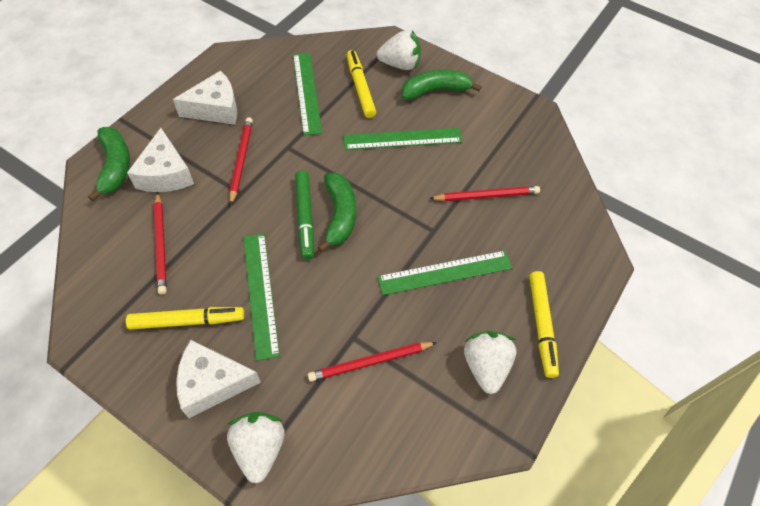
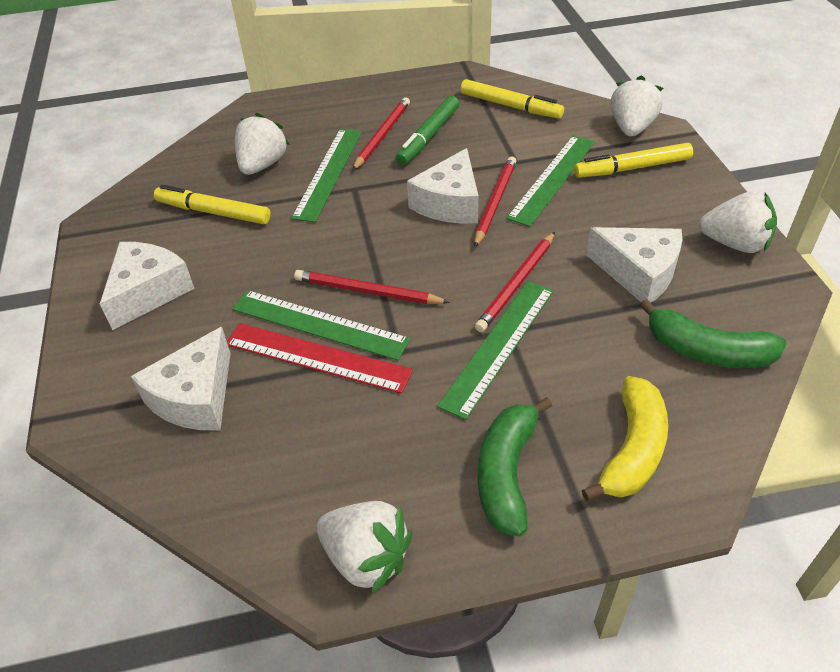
green banana: 3 -> 2
red ruler: 0 -> 1
white cheese: 3 -> 4
white strawberry: 3 -> 4
yellow banana: 0 -> 1

